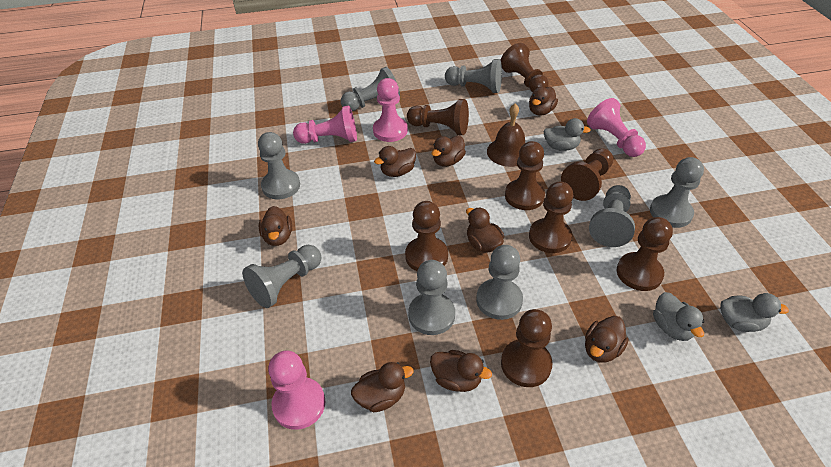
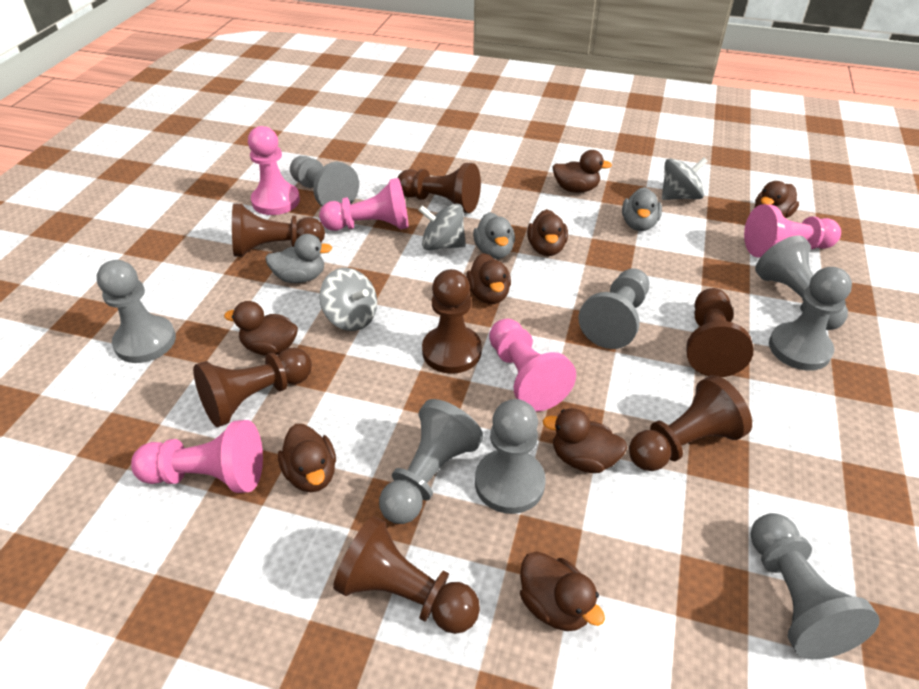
brown bell: 1 -> 0
brown pawn: 8 -> 7
grey spinning top: 0 -> 3
pink pawn: 4 -> 5

